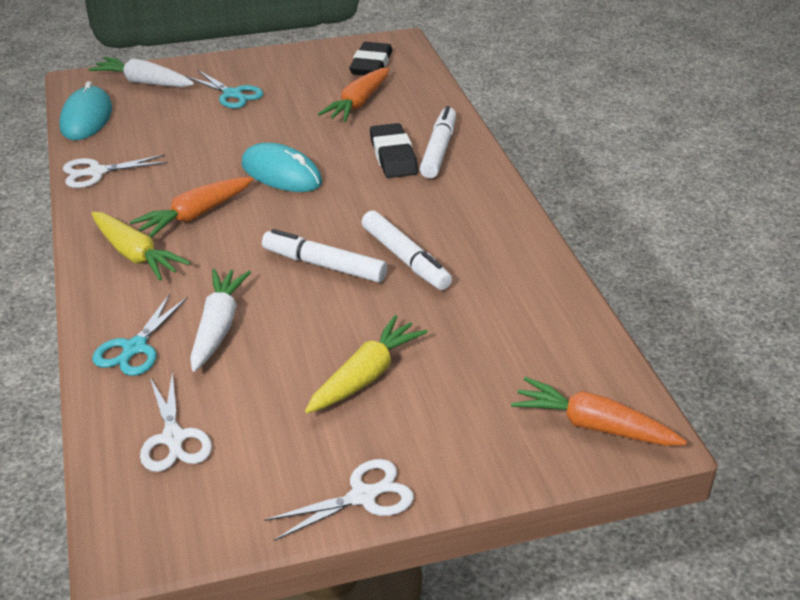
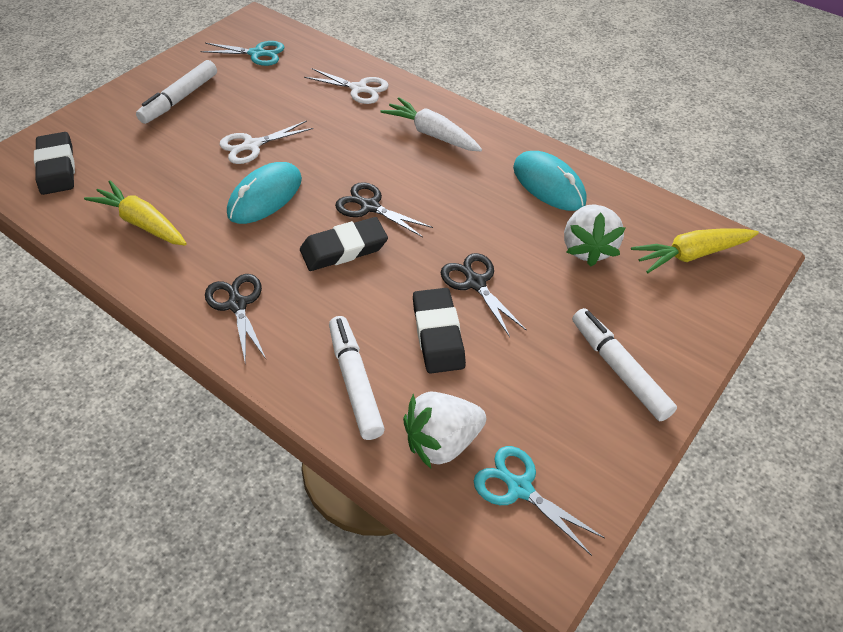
black eraser: 2 -> 3
black scissors: 0 -> 3
orange carrot: 3 -> 0
white carrot: 2 -> 1
white scissors: 3 -> 2
white strawberry: 0 -> 2

